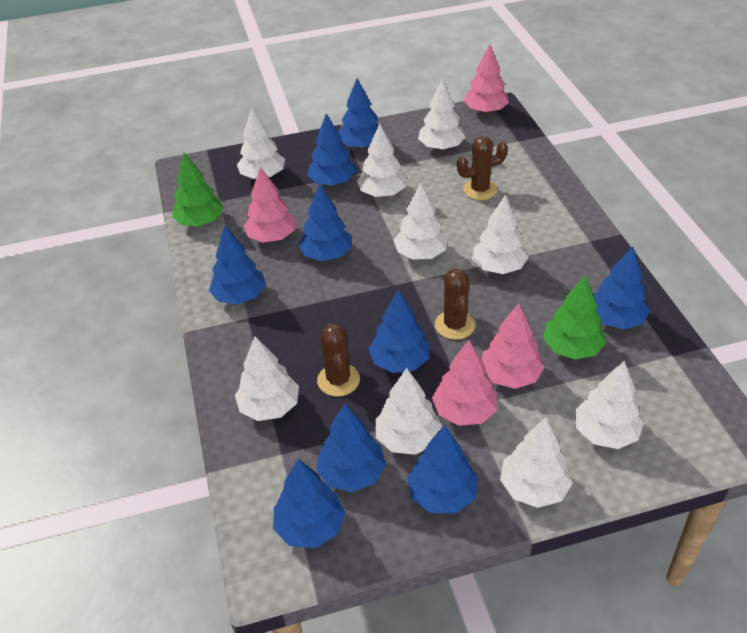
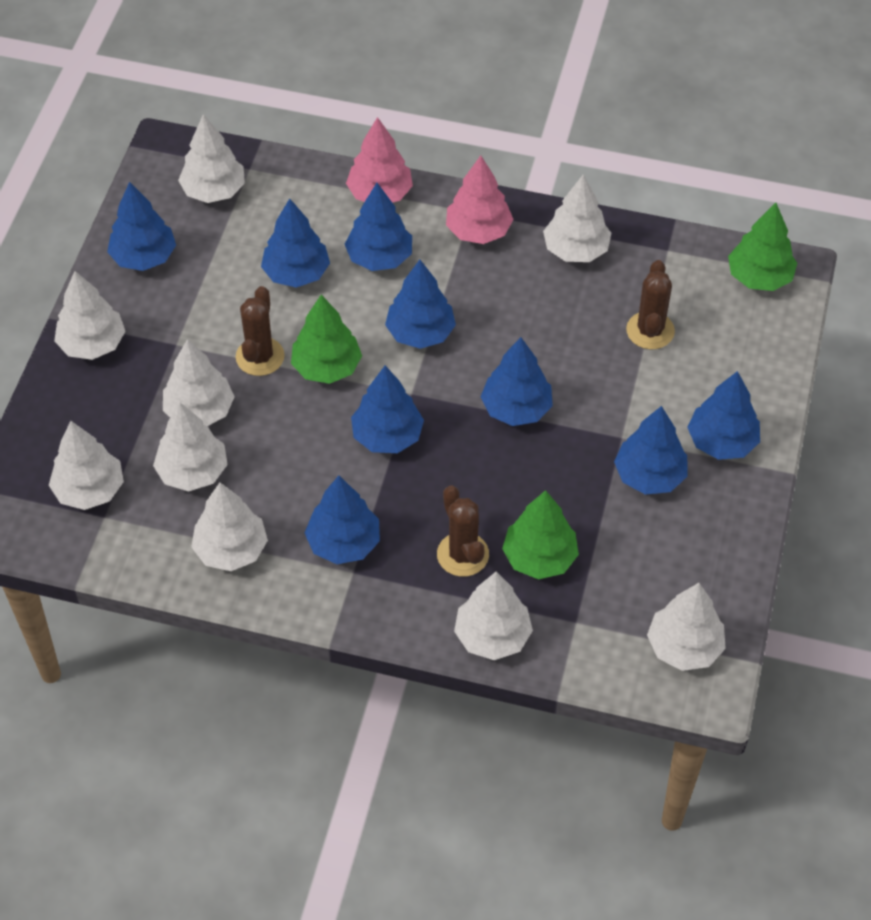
green tree: 2 -> 3
pink tree: 4 -> 2

